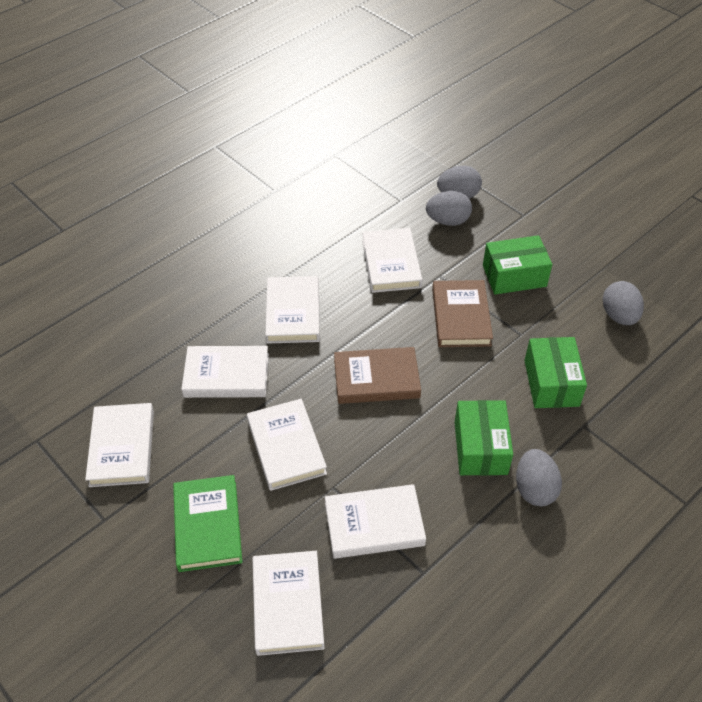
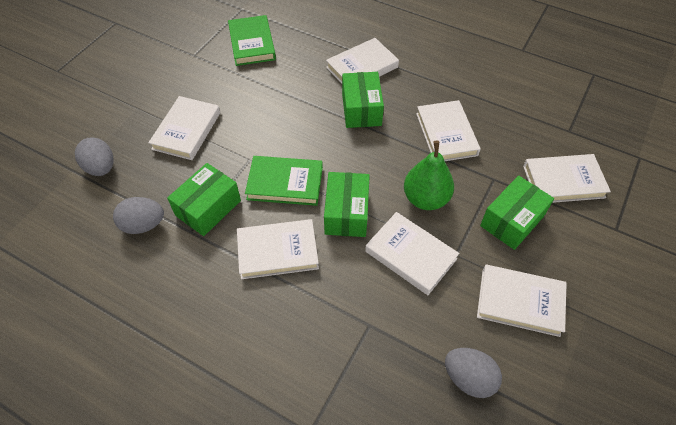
brown book: 2 -> 0
green book: 1 -> 2
green box: 3 -> 4
green pear: 0 -> 1
grey egg: 4 -> 3

